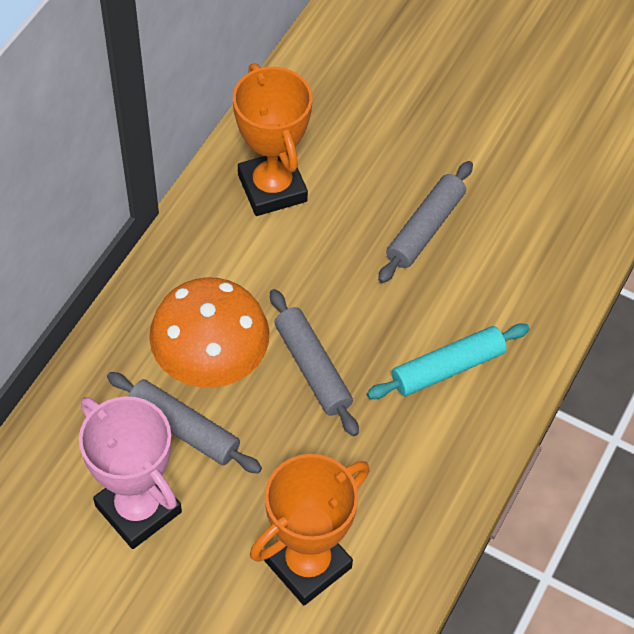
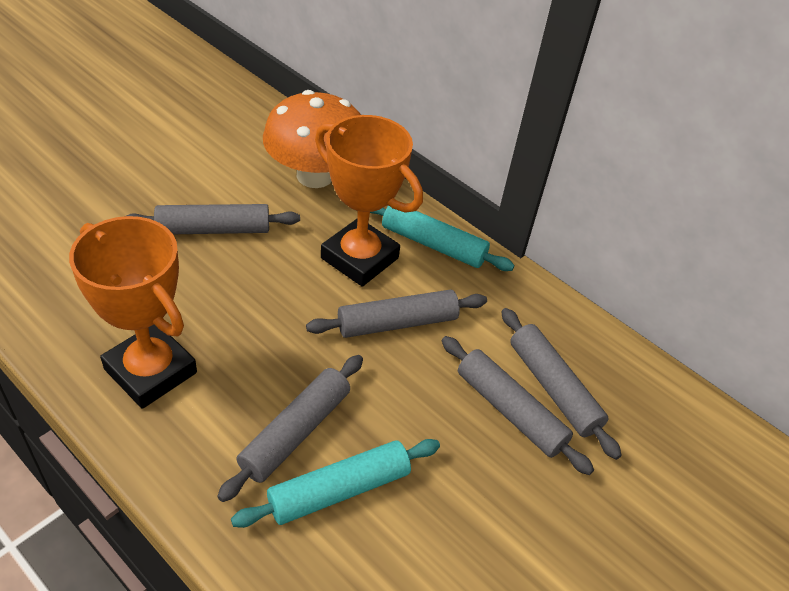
grey rolling pin: 3 -> 5
pink trophy: 1 -> 0
turquoise rolling pin: 1 -> 2

